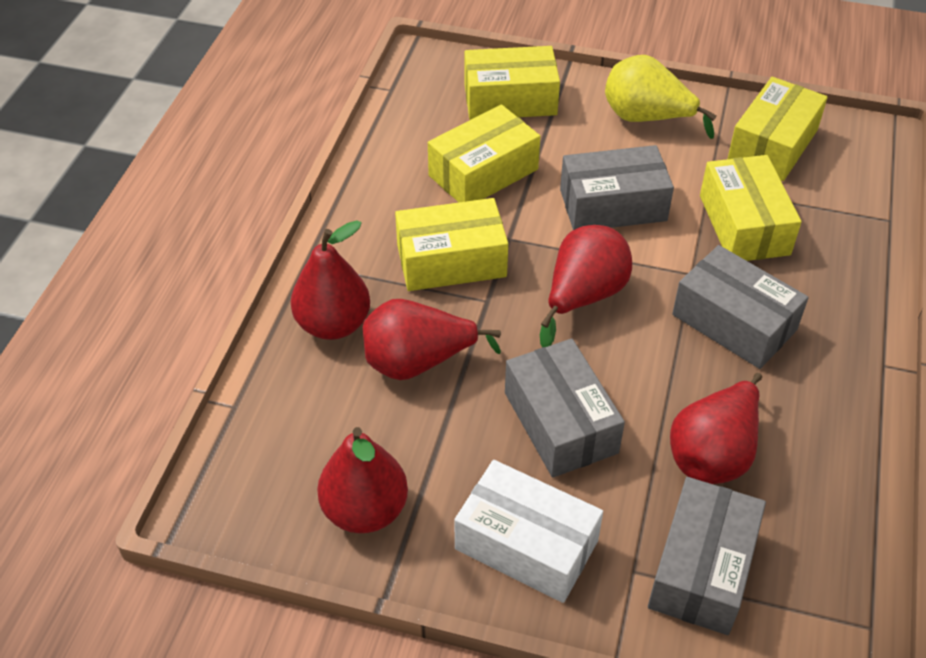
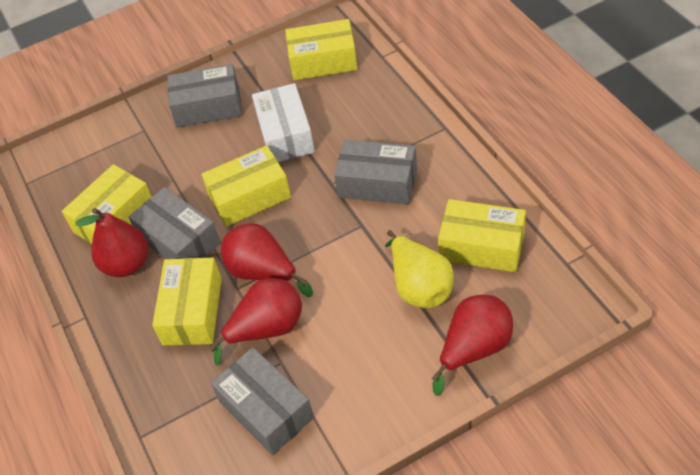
red pear: 5 -> 4

